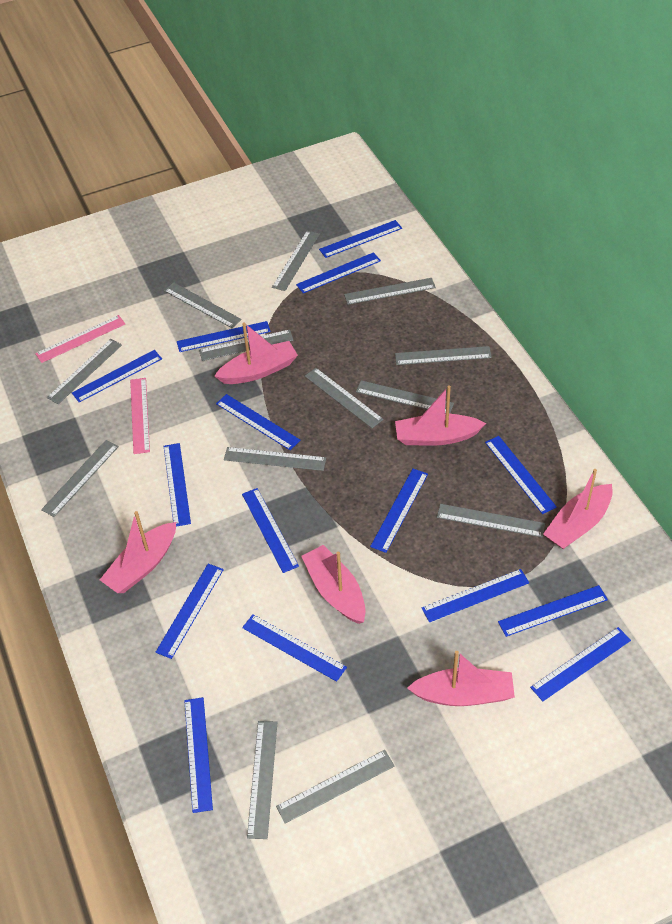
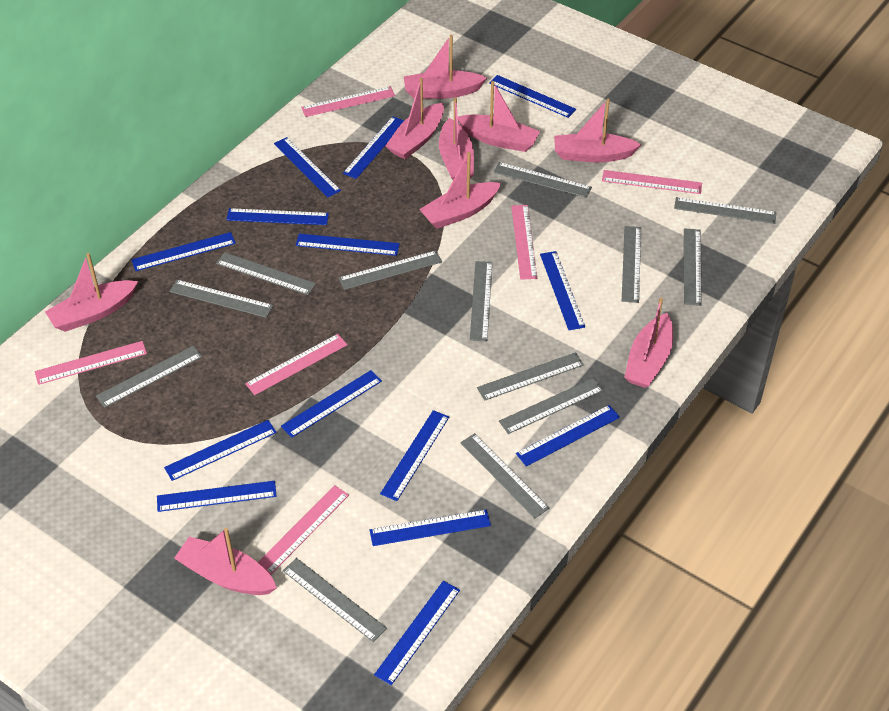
blue ruler: 15 -> 14
pink boat: 6 -> 9
pink ruler: 2 -> 6

